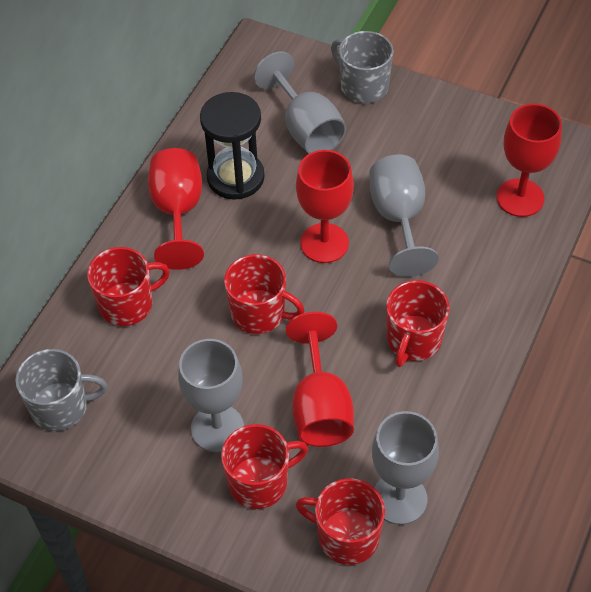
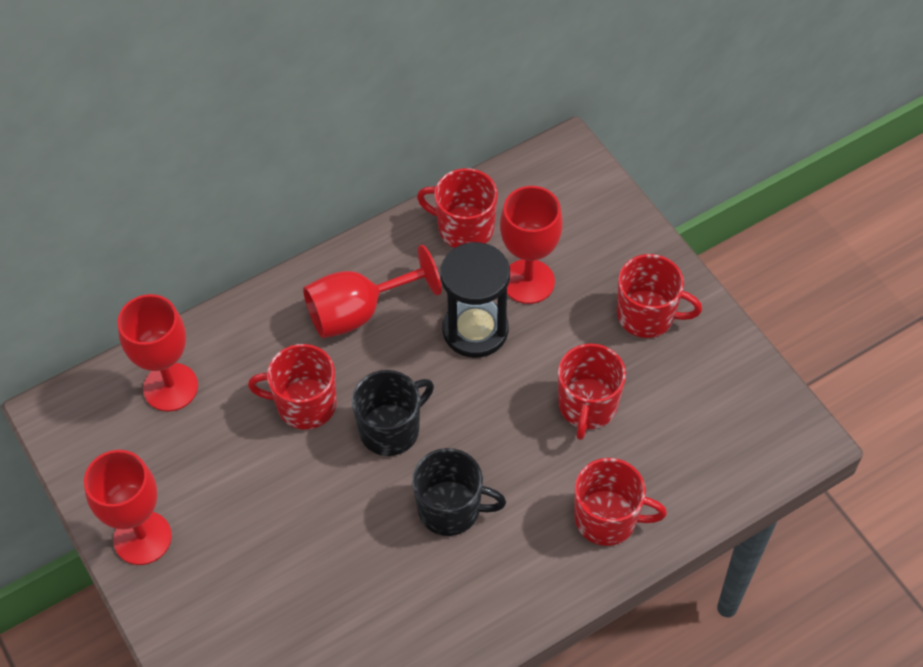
black mug: 0 -> 2
grey goblet: 4 -> 0
grey mug: 2 -> 0

